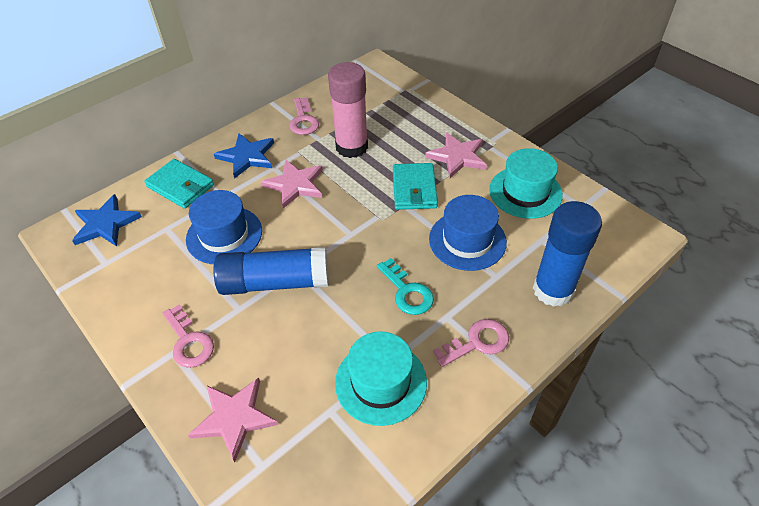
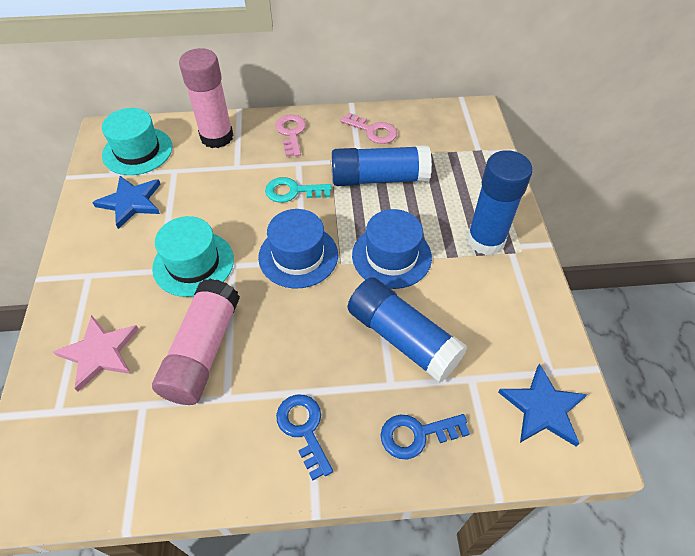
blue glue stick: 2 -> 3
blue key: 0 -> 2
pink glue stick: 1 -> 2
pink key: 3 -> 2
pink star: 3 -> 1
turquoise wallet: 2 -> 0

